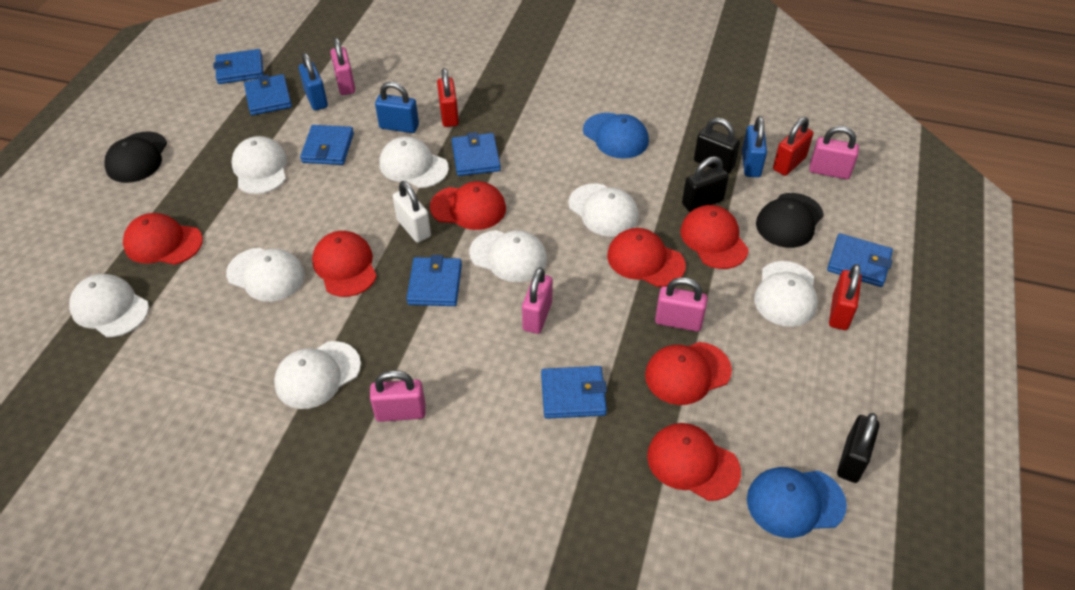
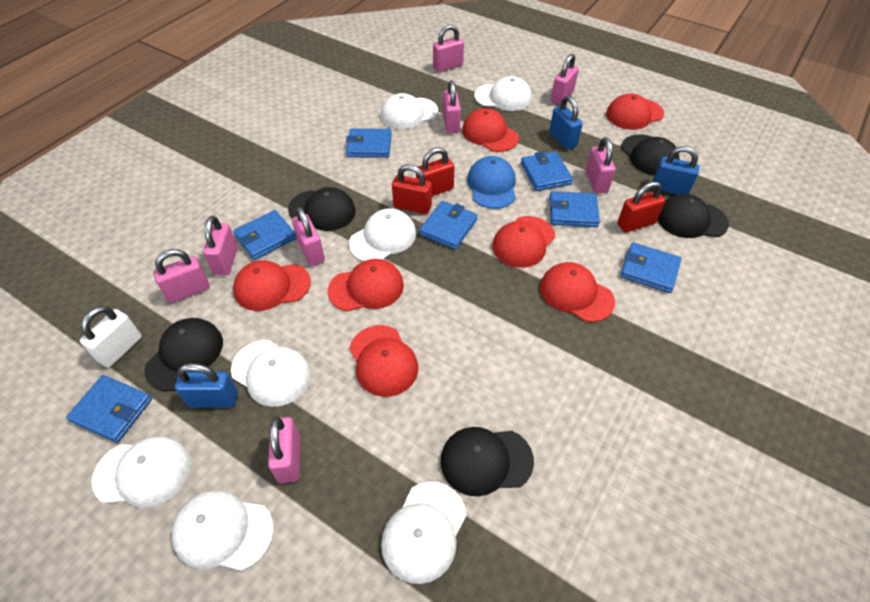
black cap: 2 -> 5
black padlock: 3 -> 0
blue cap: 2 -> 1
pink padlock: 5 -> 8
white cap: 8 -> 7

